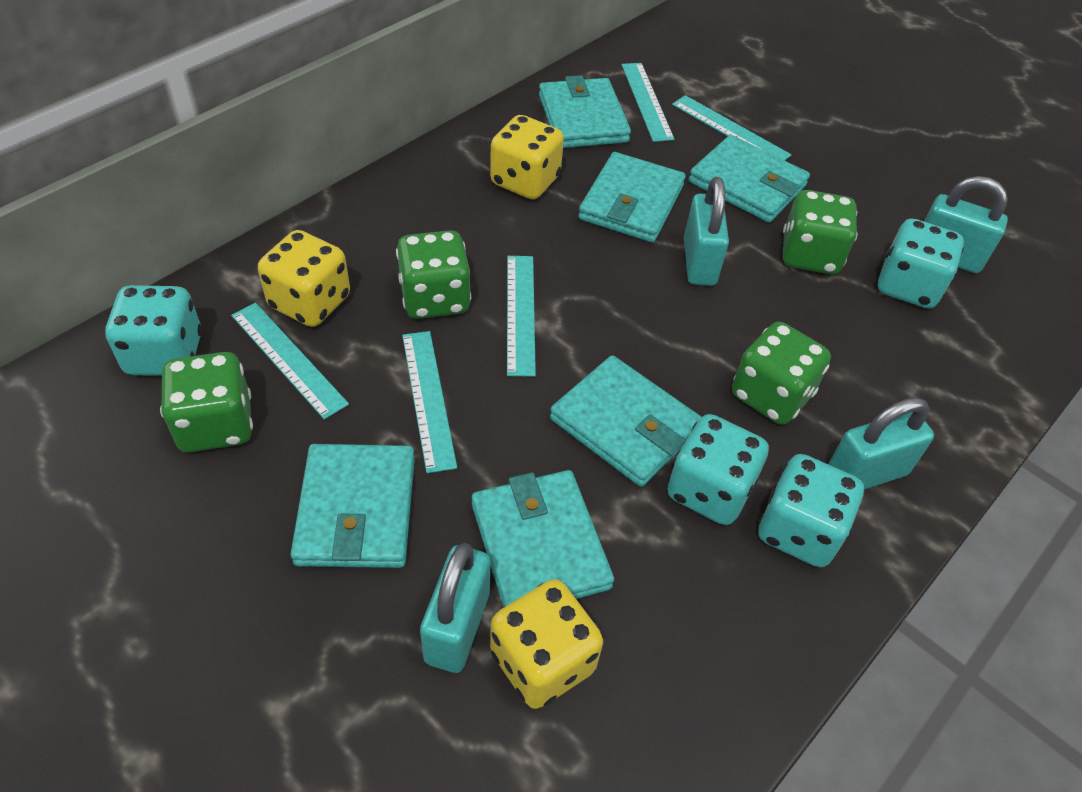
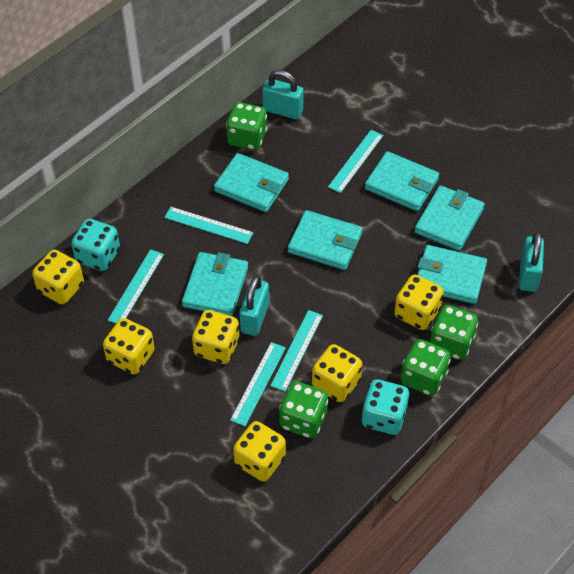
turquoise dice: 4 -> 2
turquoise padlock: 4 -> 3
yellow dice: 3 -> 6

